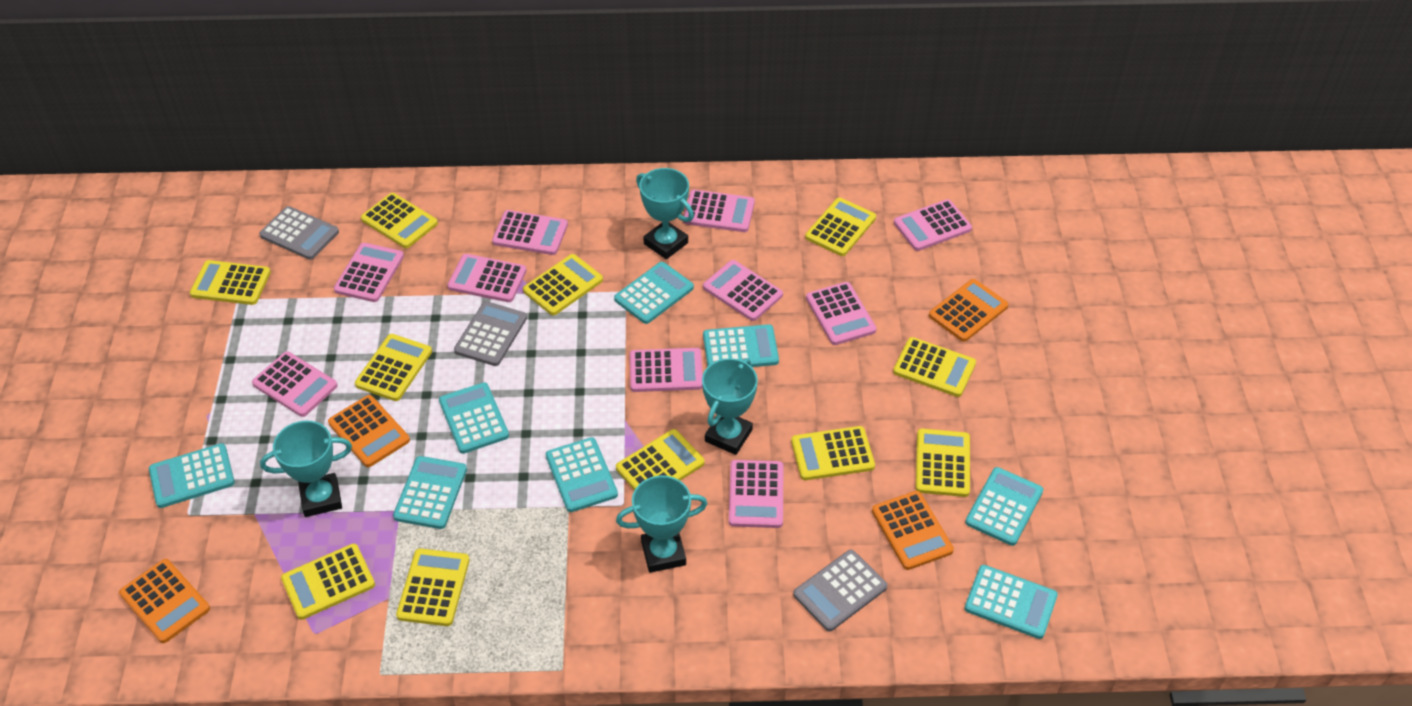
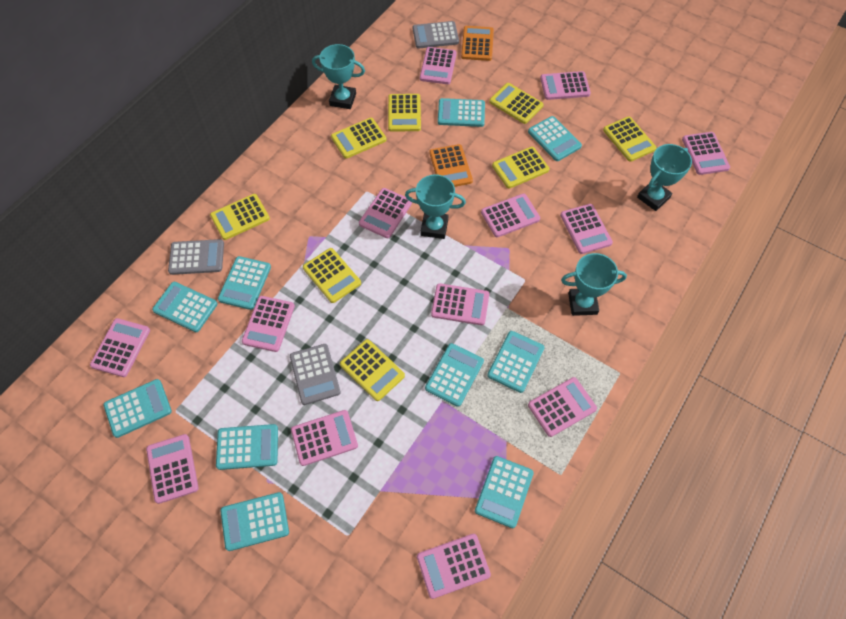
orange calculator: 4 -> 2
pink calculator: 10 -> 13
turquoise calculator: 8 -> 10
yellow calculator: 11 -> 8

